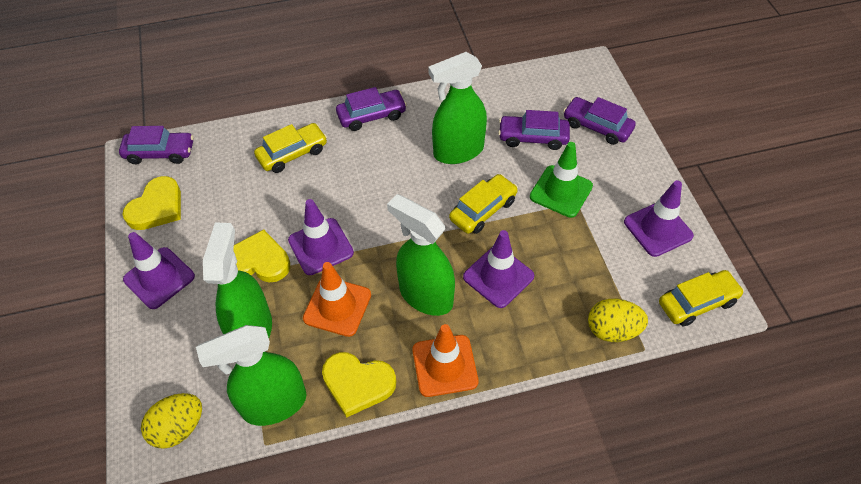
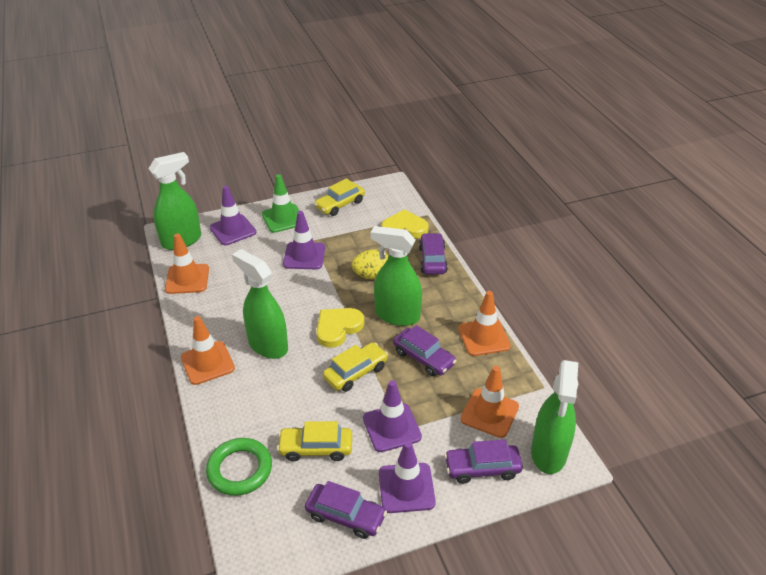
green ring: 0 -> 1
orange traffic cone: 2 -> 4
yellow egg: 2 -> 1
yellow heart: 3 -> 2

